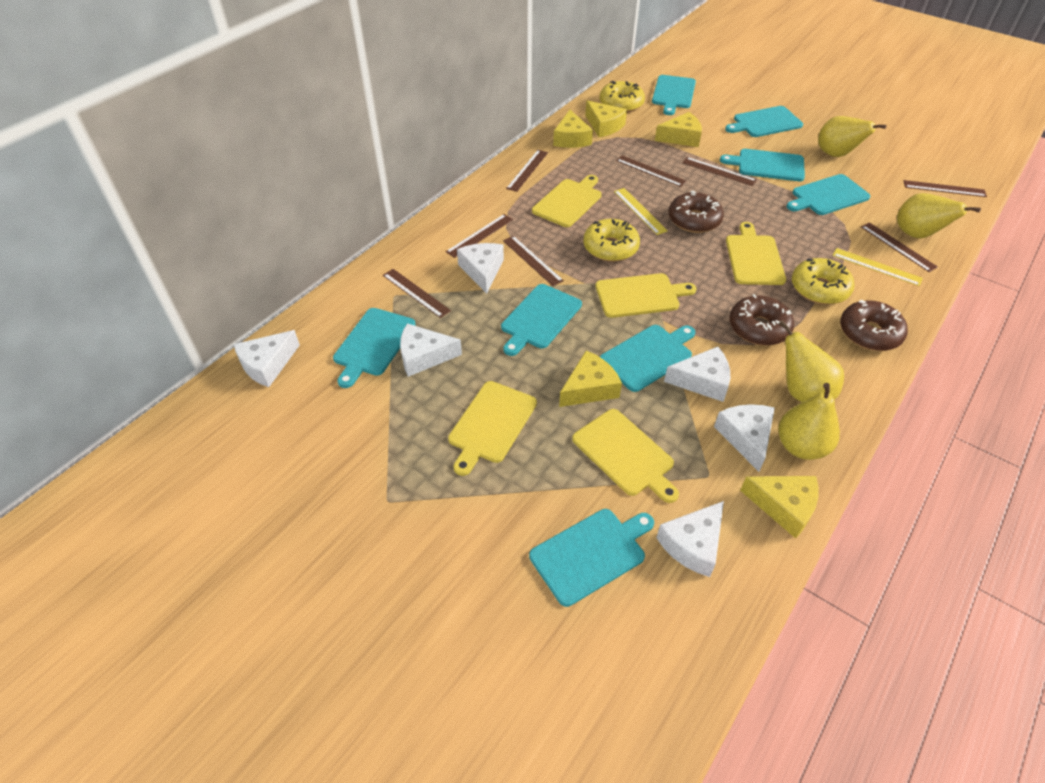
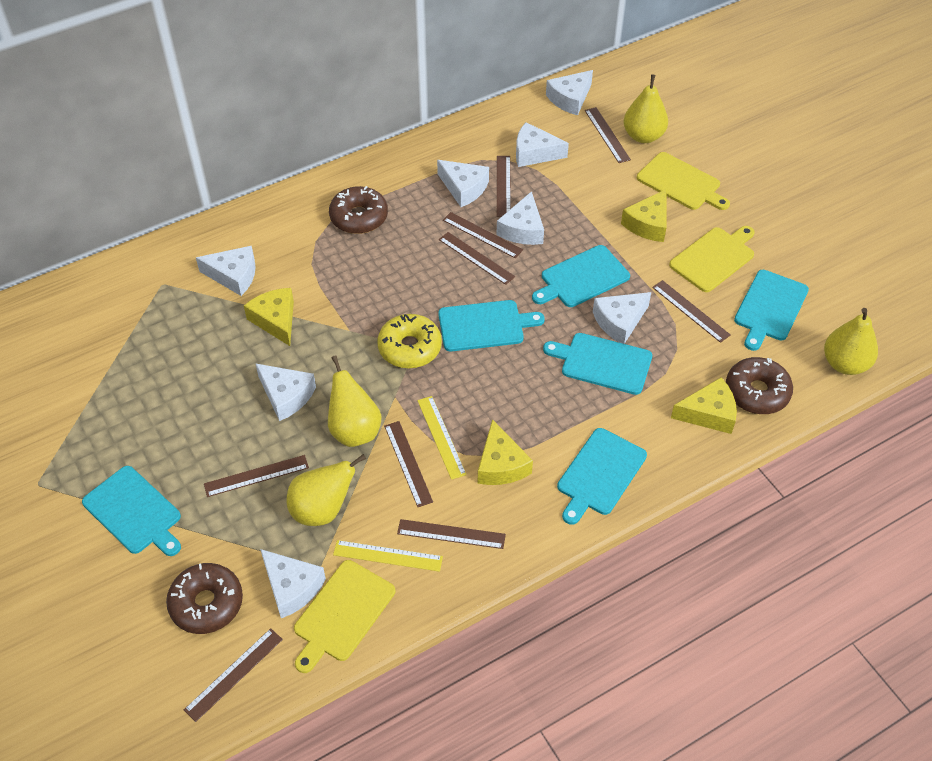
brown ruler: 8 -> 9
turquoise cutting board: 8 -> 6
white cheese: 6 -> 8
yellow cheese: 5 -> 4
yellow cutting board: 5 -> 3
yellow donut: 3 -> 1

